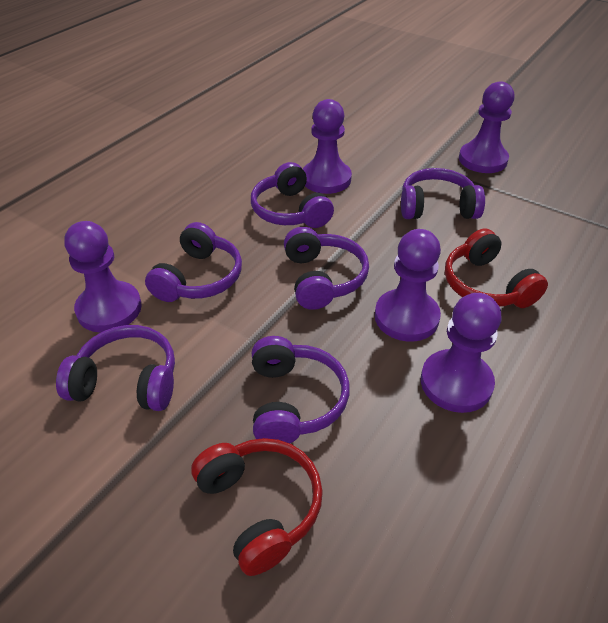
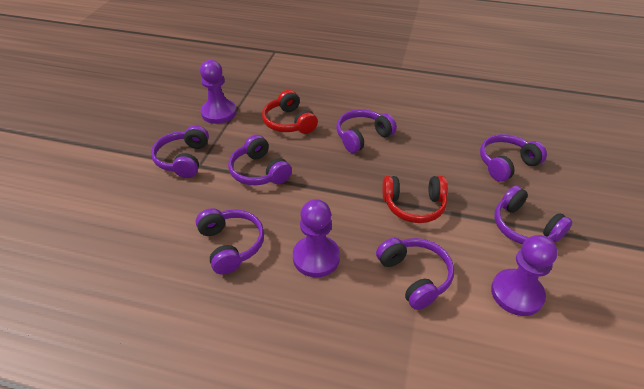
purple headphones: 6 -> 7
purple pawn: 5 -> 3

